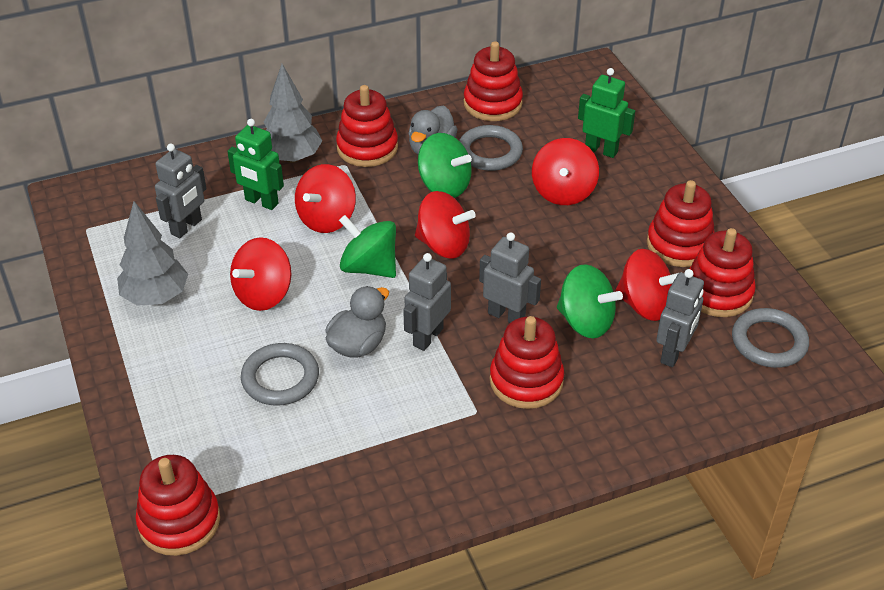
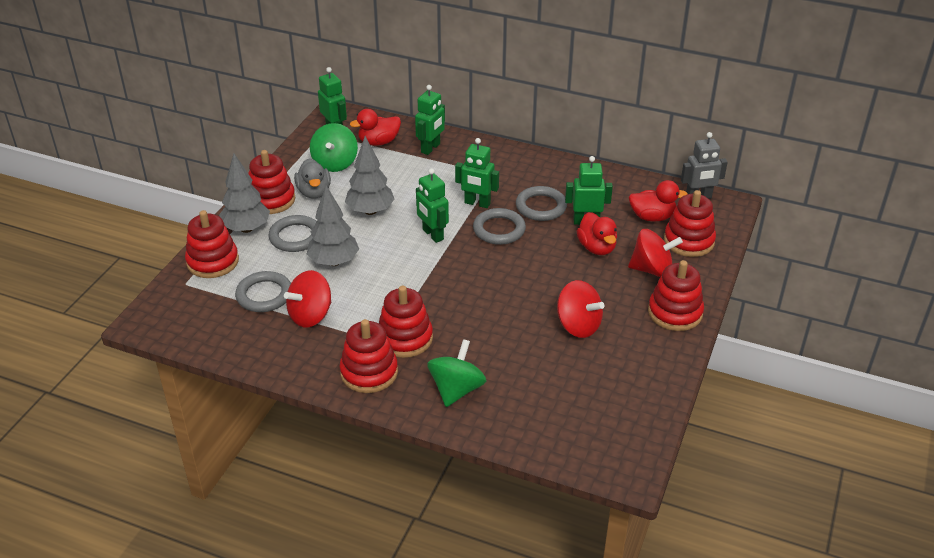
green robot: 2 -> 5
green spinning top: 3 -> 2
grey duck: 2 -> 1
grey ring: 3 -> 4
grey robot: 4 -> 1
grey tree: 2 -> 3
red duck: 0 -> 3
red spinning top: 5 -> 3

